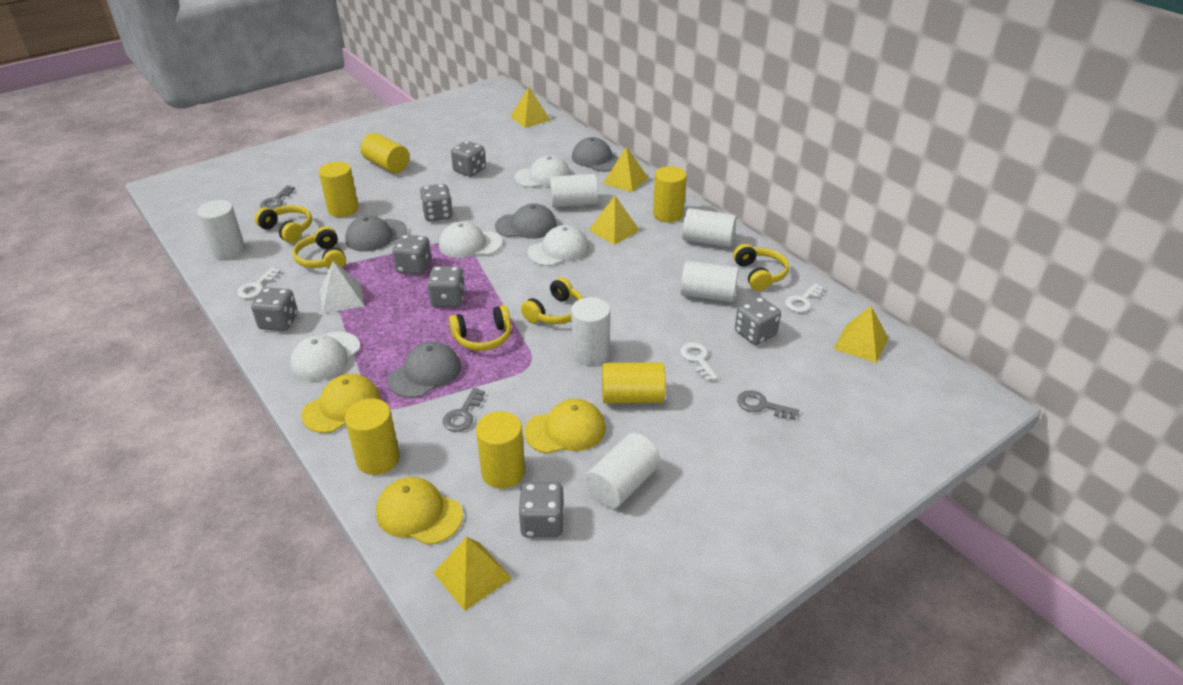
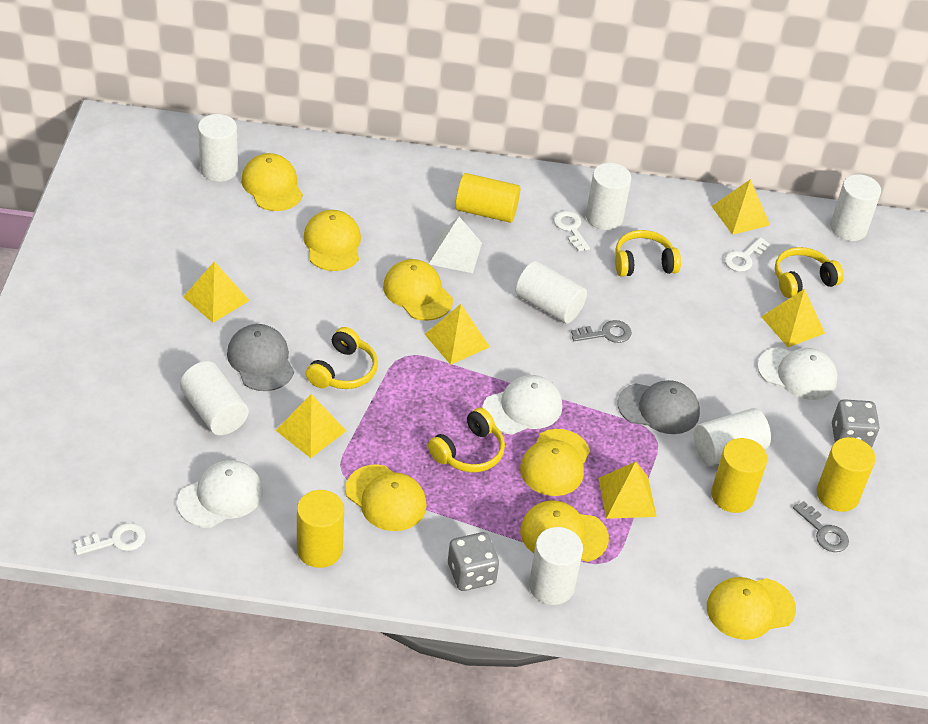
grey cap: 4 -> 2
grey dice: 7 -> 2
grey key: 3 -> 2
white cap: 4 -> 3
white cylinder: 6 -> 7
yellow cap: 3 -> 7
yellow cylinder: 6 -> 4
yellow headphones: 5 -> 4
yellow pyramid: 5 -> 6

